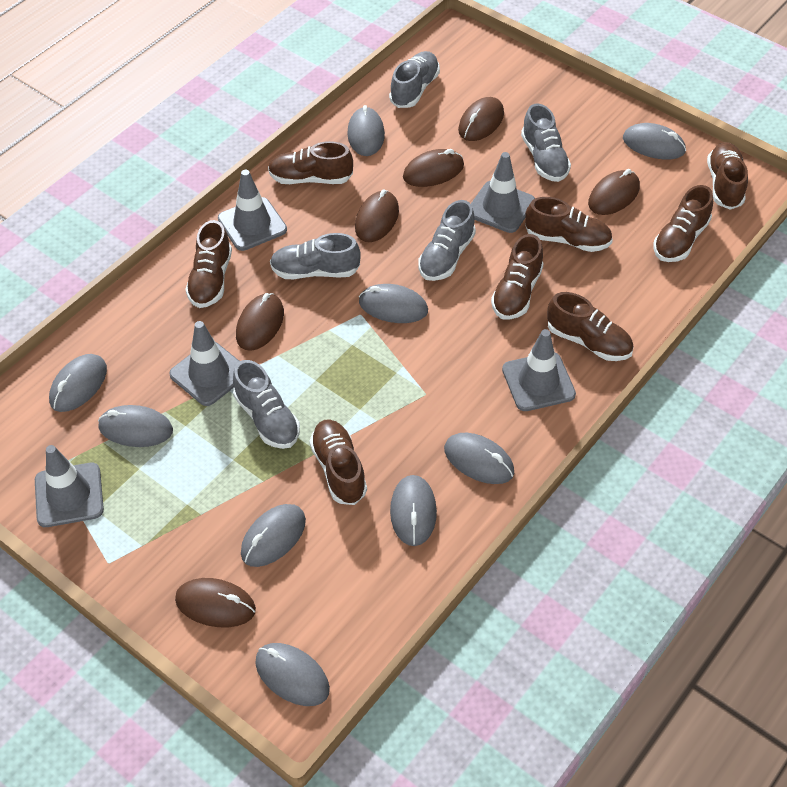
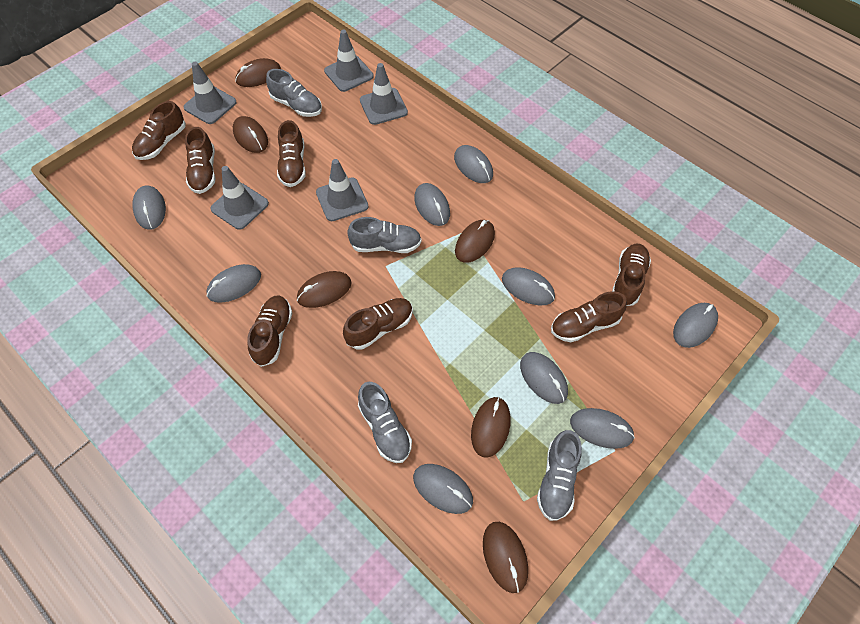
brown shoe: 8 -> 7
grey shoe: 5 -> 4

